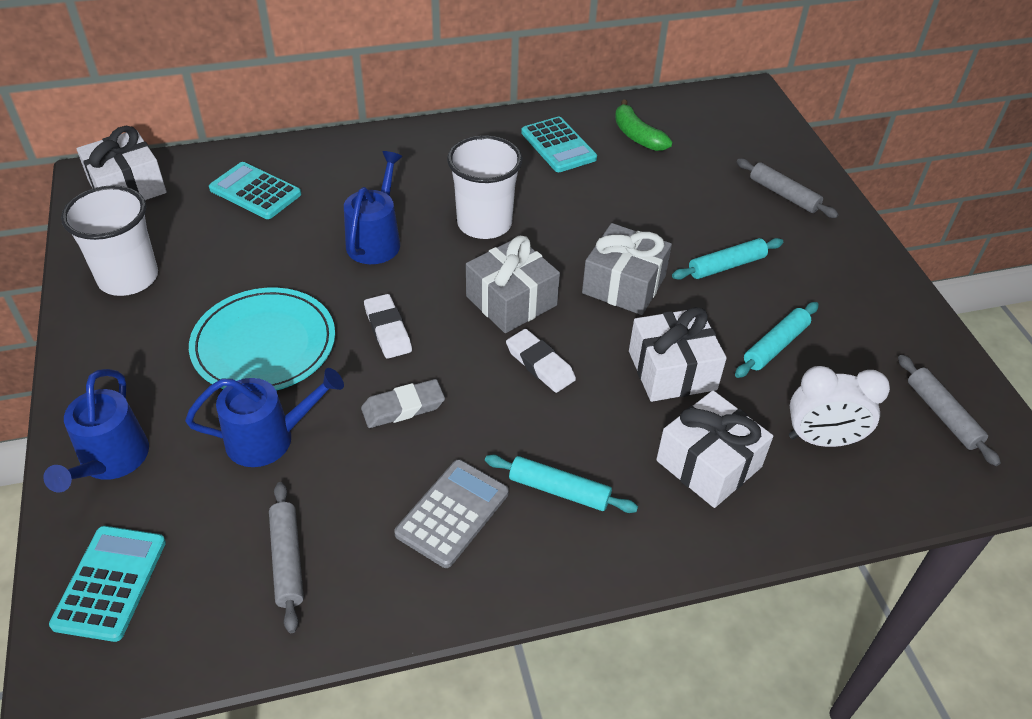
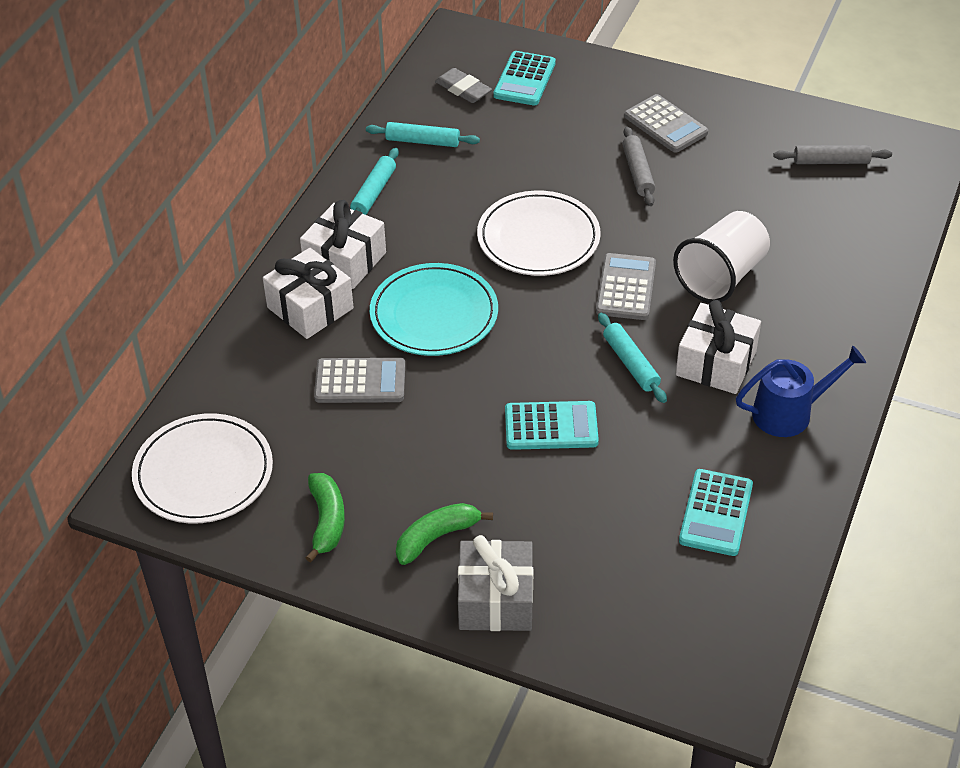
blue watering can: 3 -> 1
green banana: 1 -> 2
grey calculator: 1 -> 3
grey gift: 2 -> 1
grey rolling pin: 3 -> 2
white clock: 1 -> 0
white cup: 2 -> 1
white eraser: 2 -> 0
white plate: 0 -> 2

